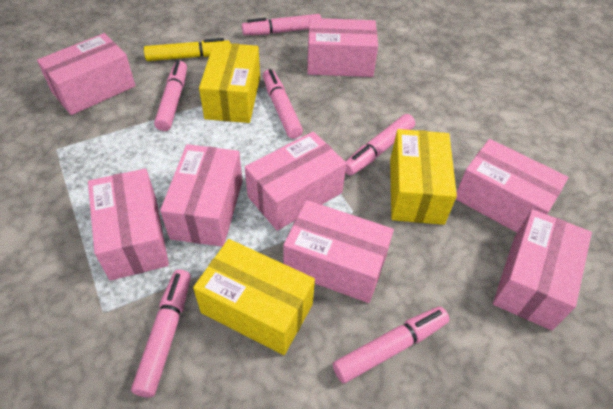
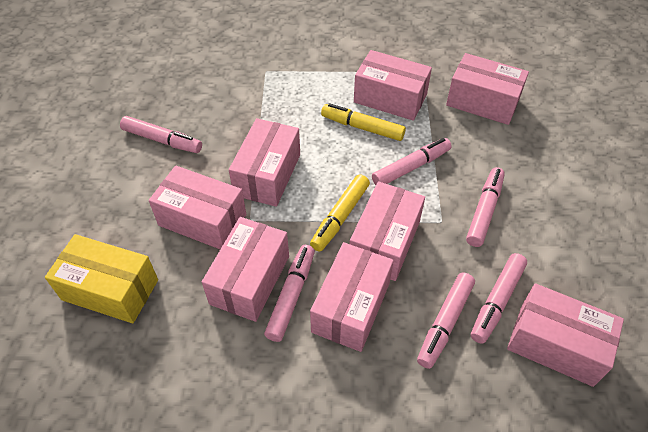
yellow box: 3 -> 1
yellow marker: 1 -> 2

